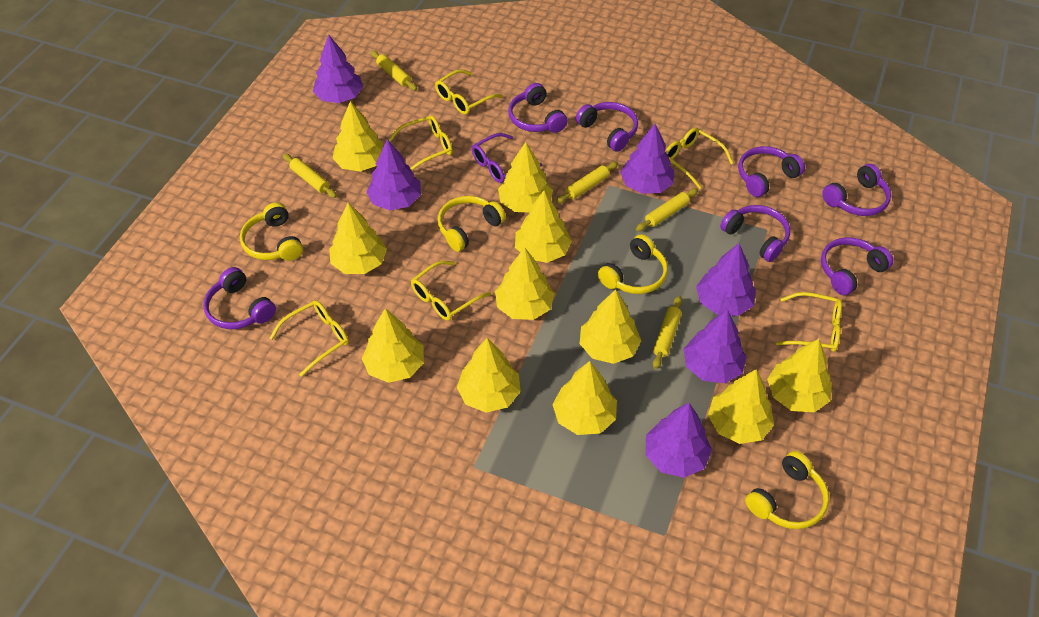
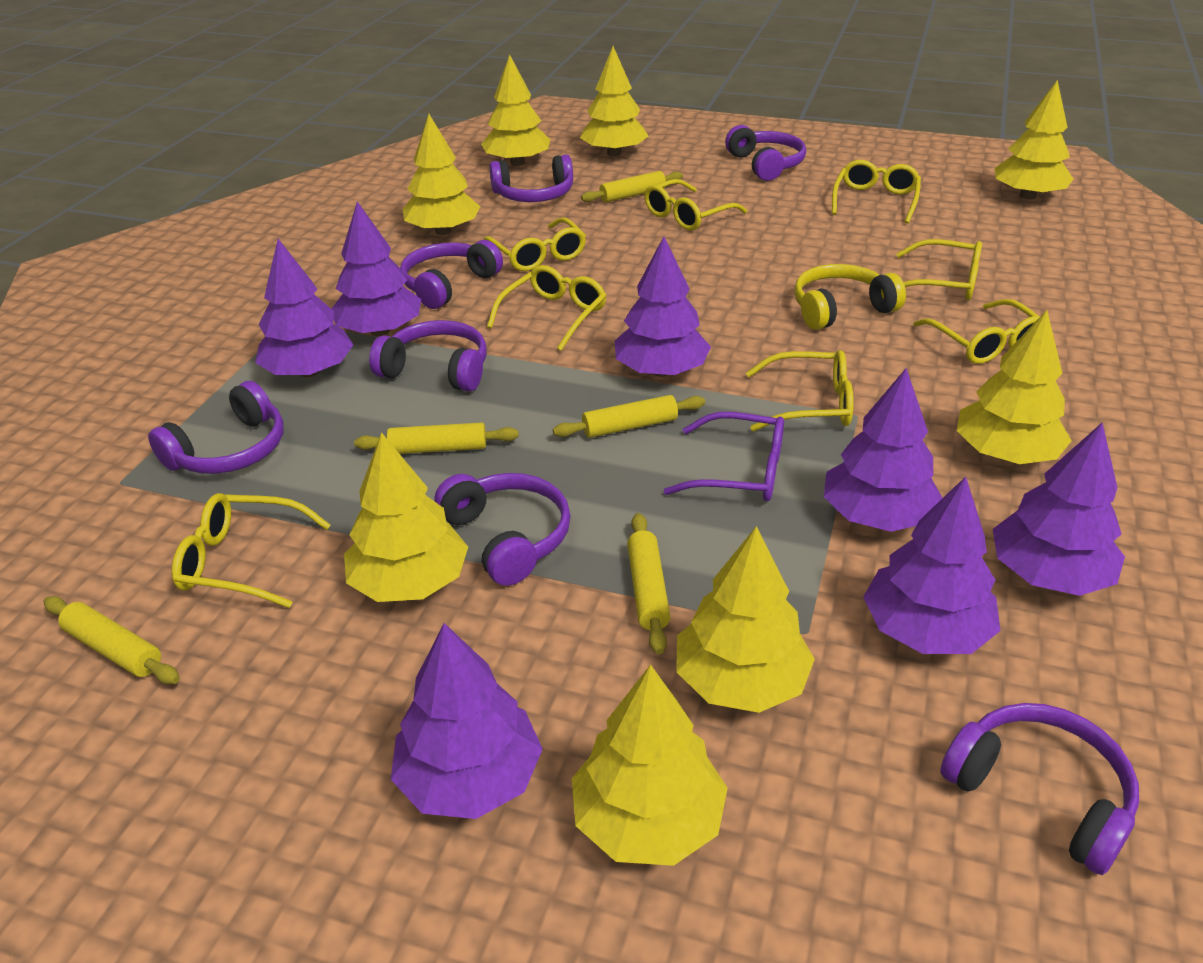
purple tree: 6 -> 7
yellow glasses: 6 -> 8
yellow headphones: 4 -> 1
yellow tree: 11 -> 8

